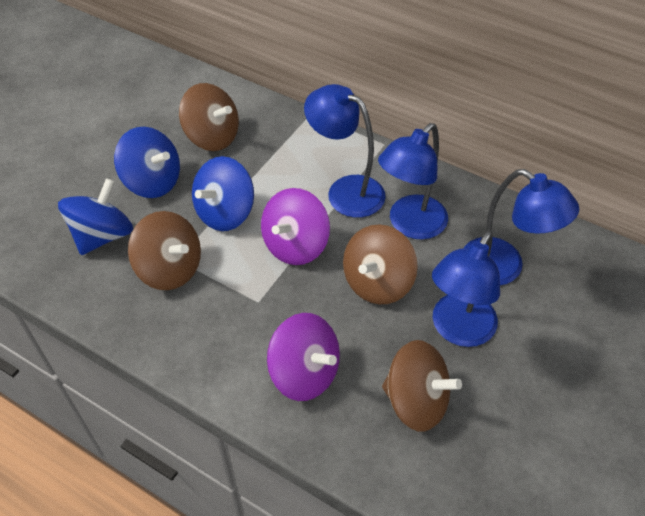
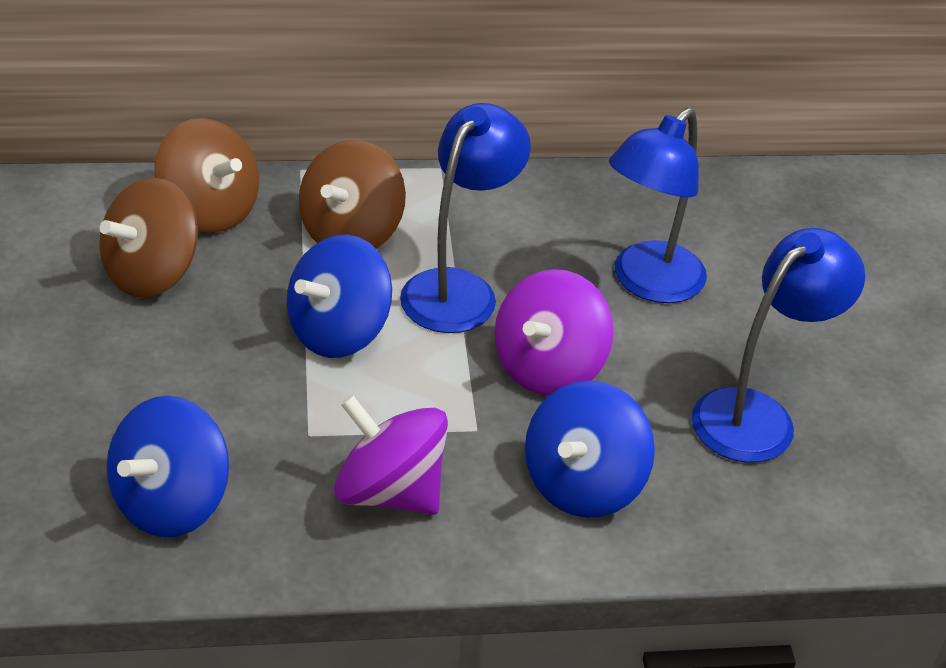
blue lamp: 4 -> 3
brown spinning top: 4 -> 3

